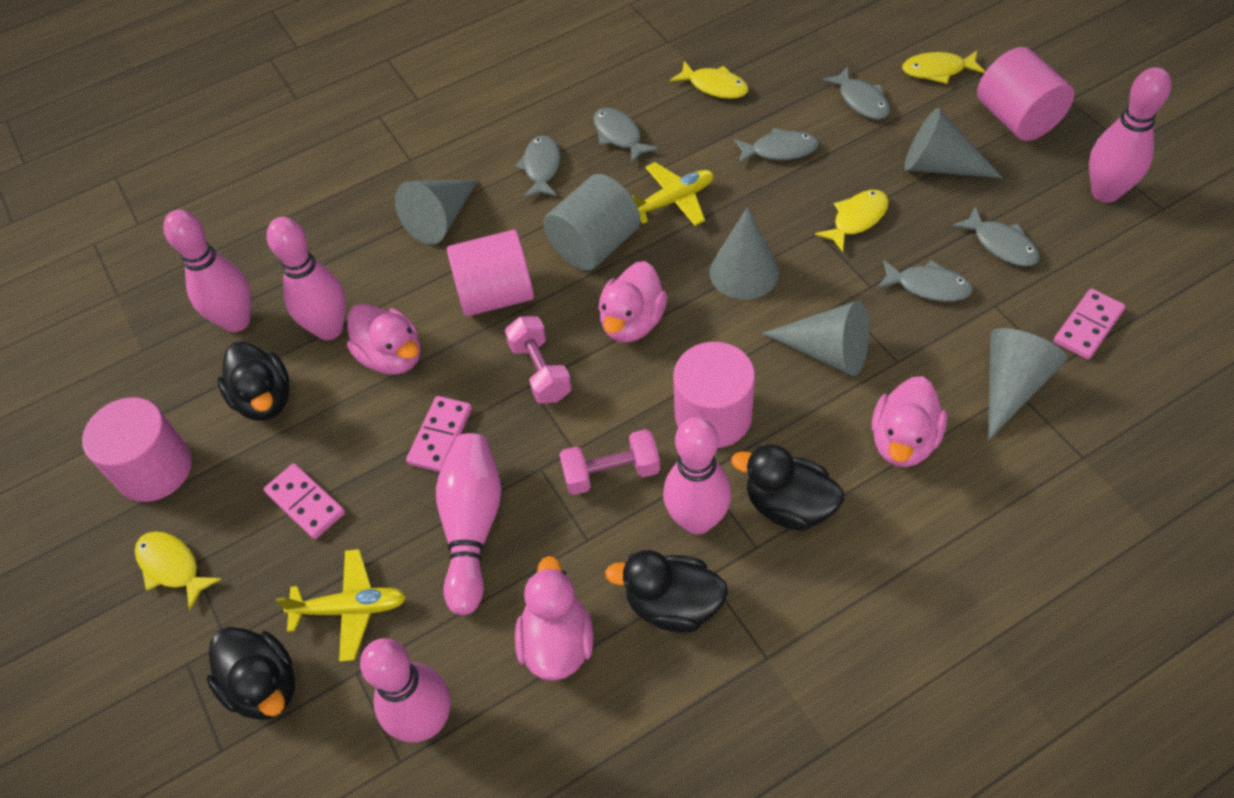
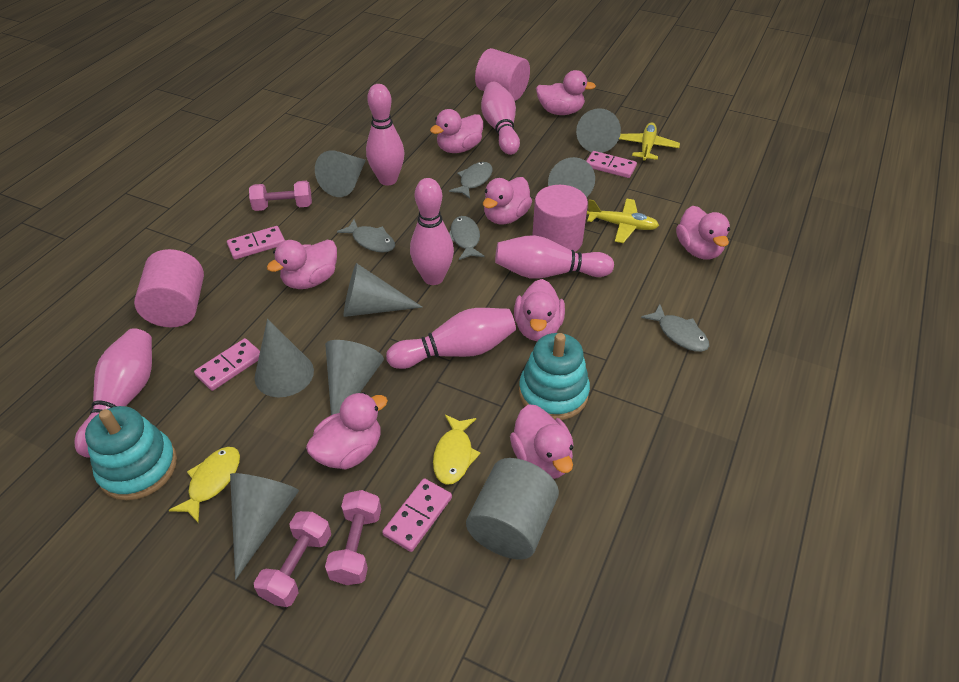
black duck: 4 -> 0
grey cone: 5 -> 7
grey fish: 6 -> 4
pink cylinder: 4 -> 3
pink domino: 3 -> 4
pink duck: 4 -> 8
pink dumbbell: 2 -> 3
turquoise stacking toy: 0 -> 2
yellow fish: 4 -> 2

